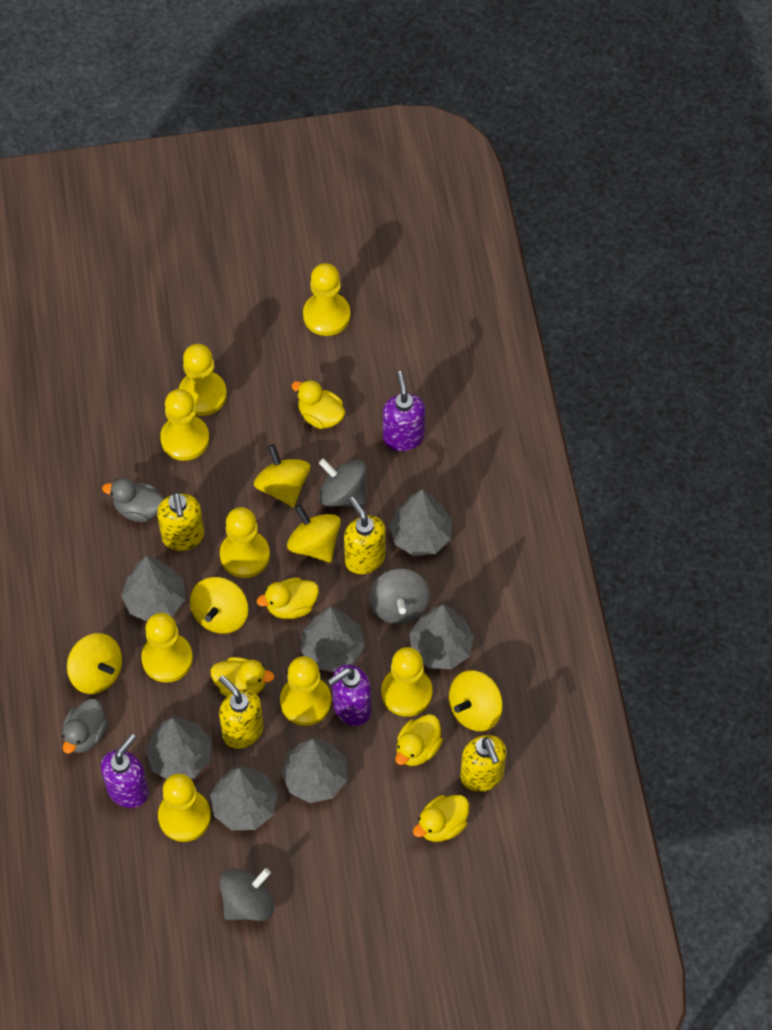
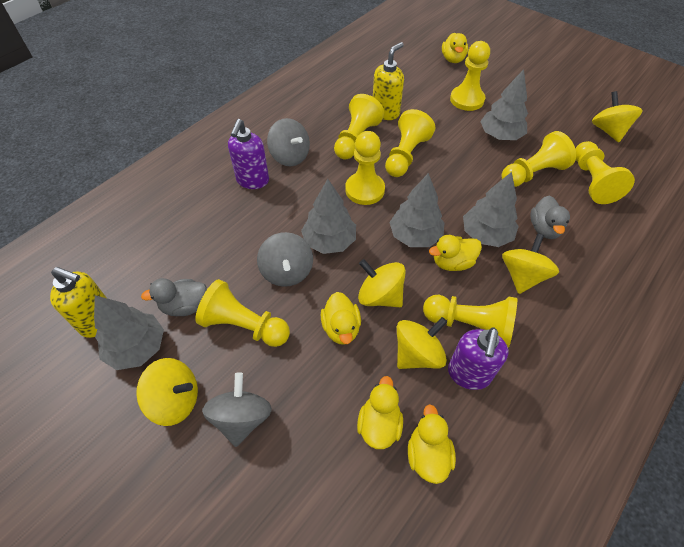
grey tree: 7 -> 5
purple soap dispenser: 3 -> 2
yellow soap dispenser: 4 -> 2

